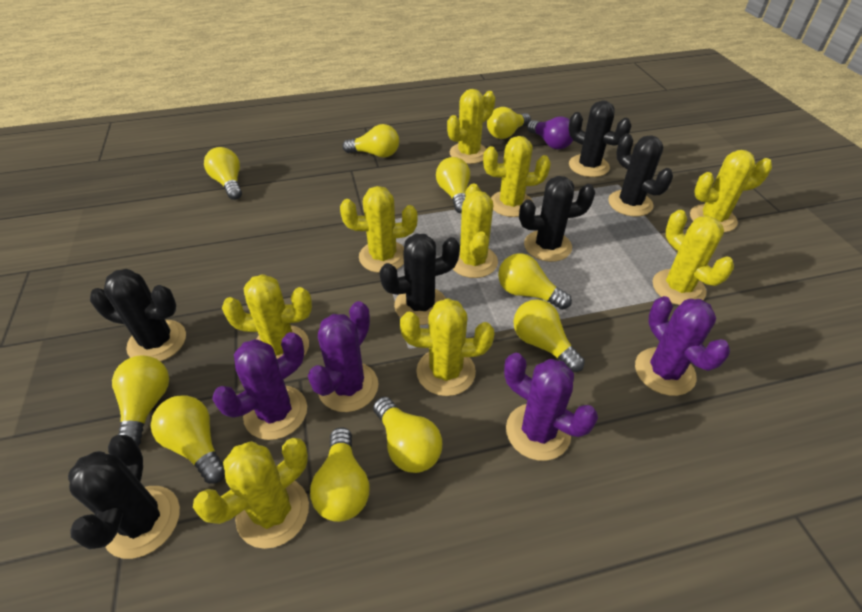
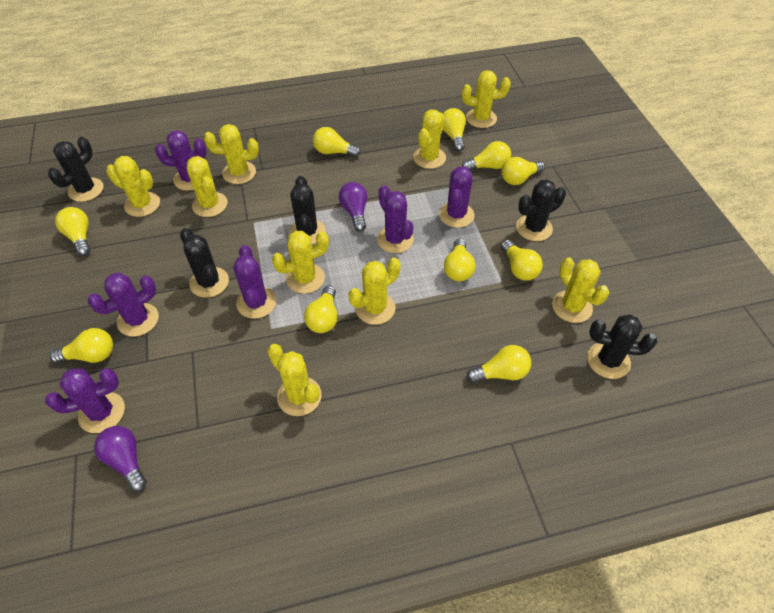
black cactus: 6 -> 5
purple cactus: 4 -> 6
purple light bulb: 1 -> 2

